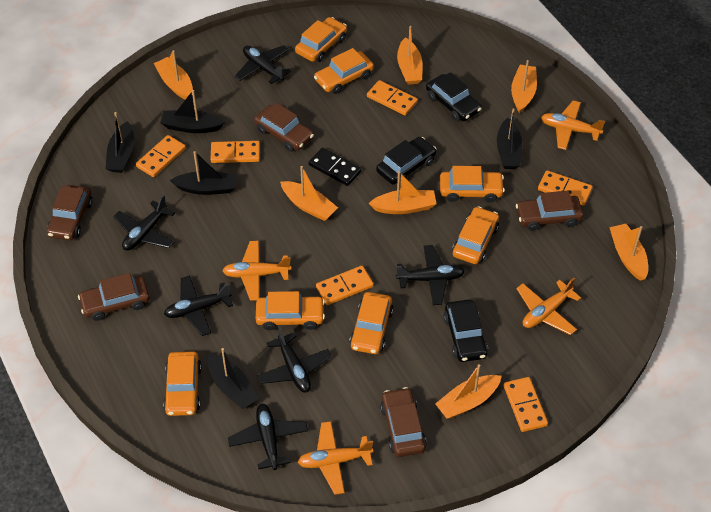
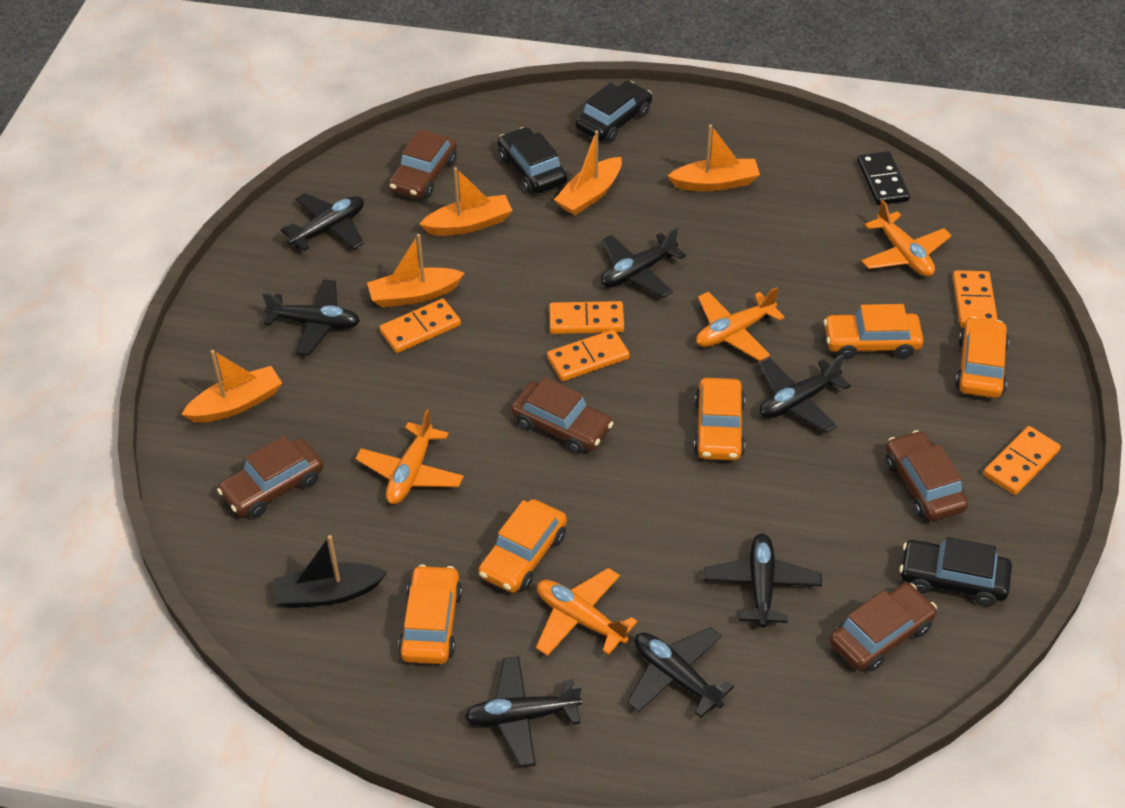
black boat: 5 -> 1
black plane: 6 -> 7
orange boat: 7 -> 5
orange car: 7 -> 5
orange domino: 6 -> 5

